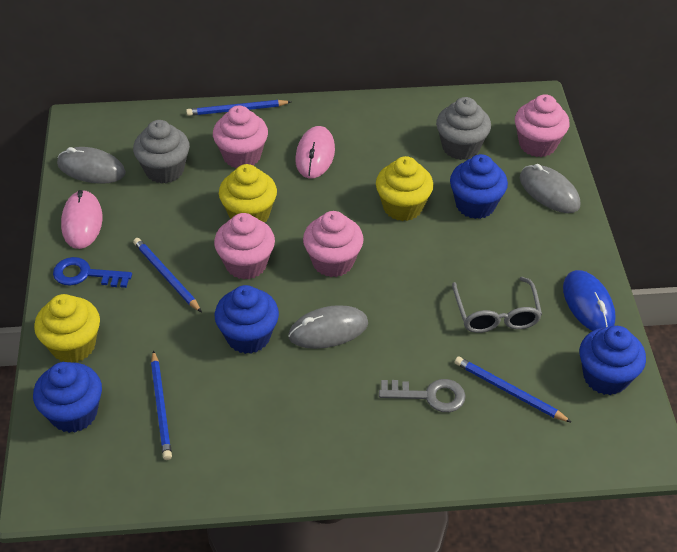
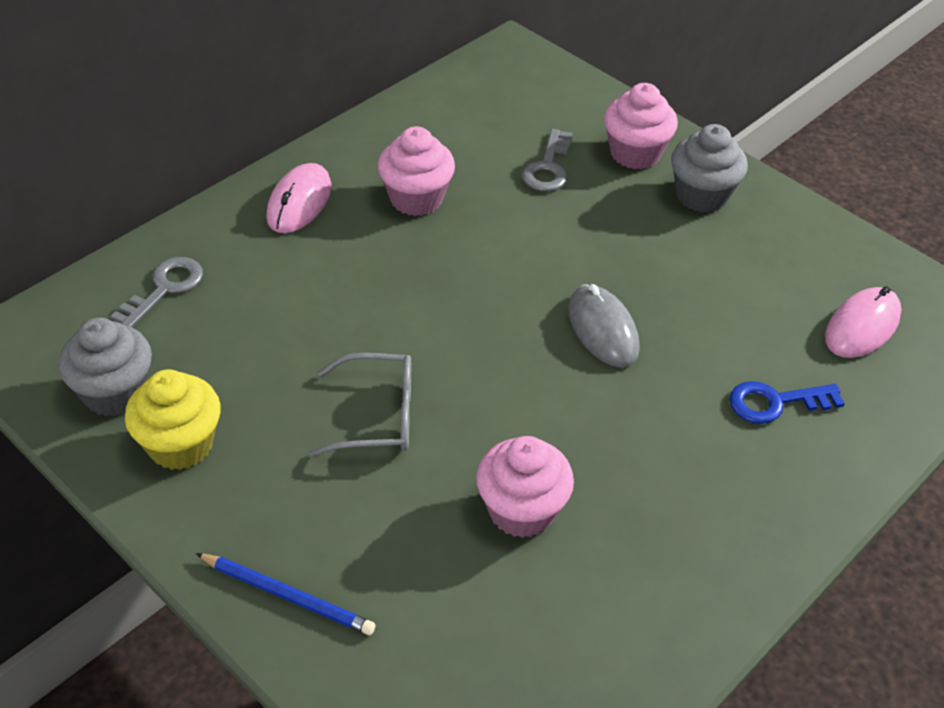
blue cupcake: 4 -> 0
blue mouse: 1 -> 0
blue pencil: 4 -> 1
grey key: 1 -> 2
grey mouse: 3 -> 1
pink cupcake: 4 -> 3
yellow cupcake: 3 -> 1

